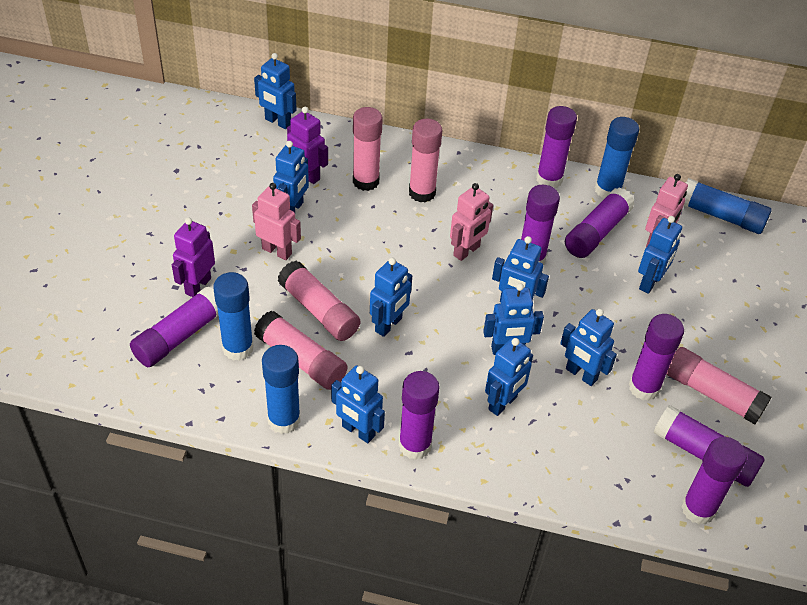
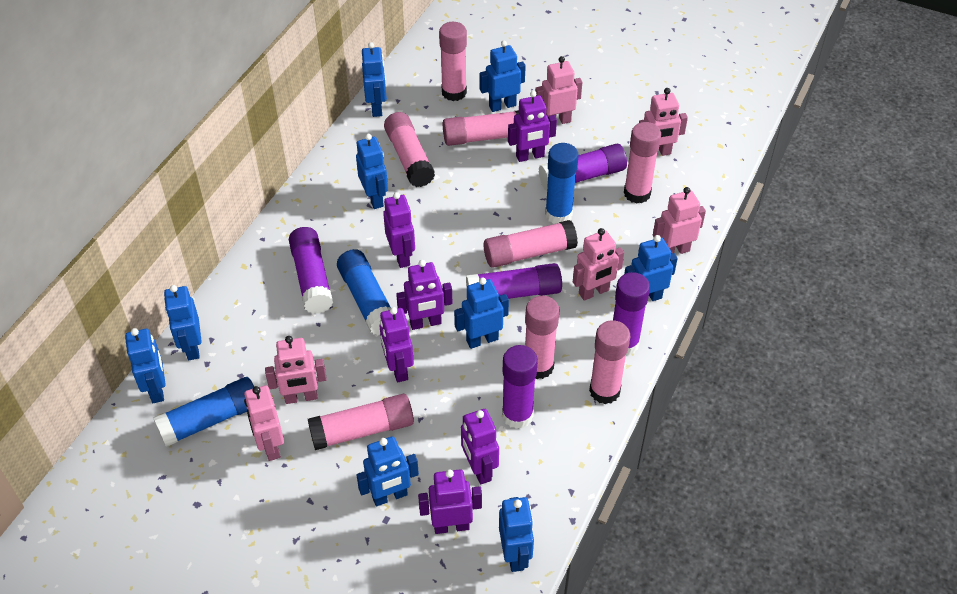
blue glue stick: 4 -> 3
pink glue stick: 5 -> 8
pink robot: 3 -> 6
purple glue stick: 8 -> 5
purple robot: 2 -> 6

